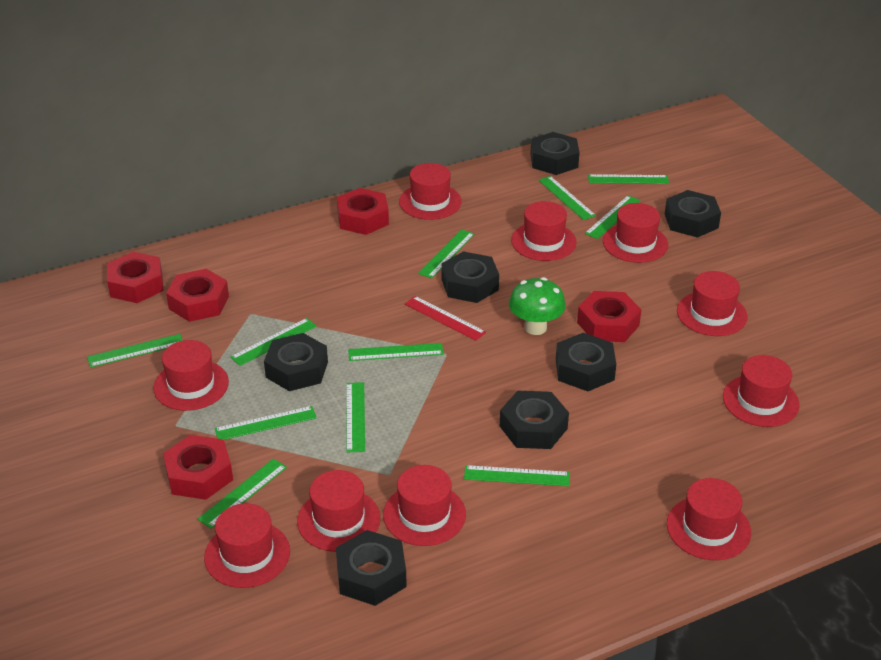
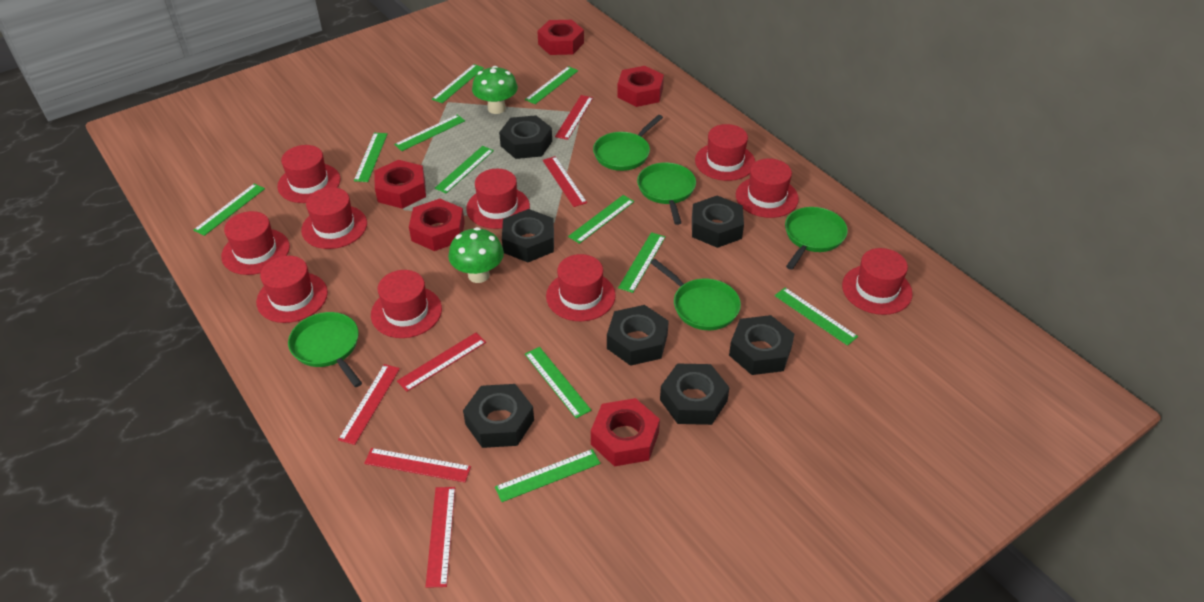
green mushroom: 1 -> 2
green pan: 0 -> 5
red ruler: 1 -> 6

